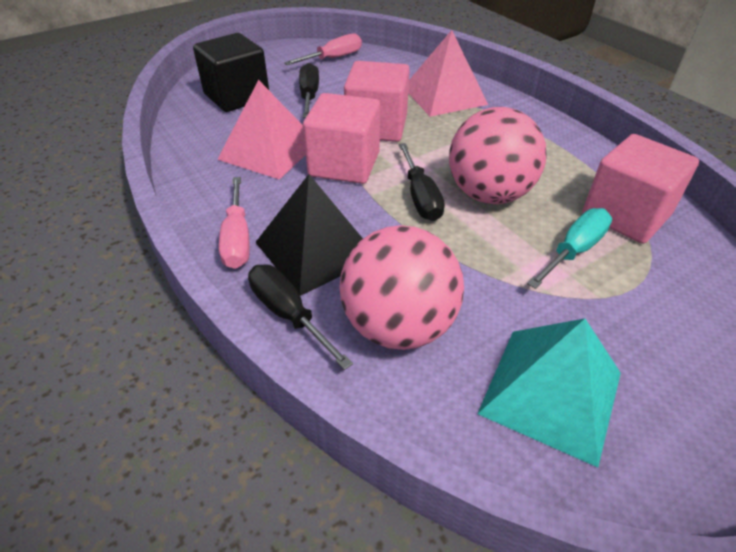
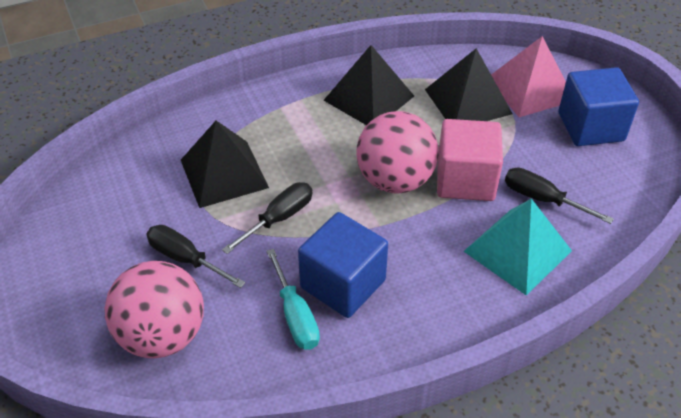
black cube: 1 -> 0
black pyramid: 1 -> 3
blue cube: 0 -> 2
pink cube: 3 -> 1
pink pyramid: 2 -> 1
pink screwdriver: 2 -> 0

